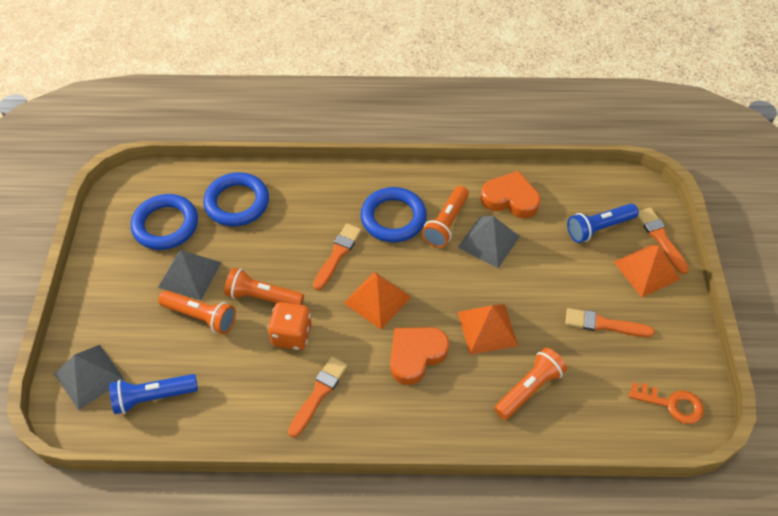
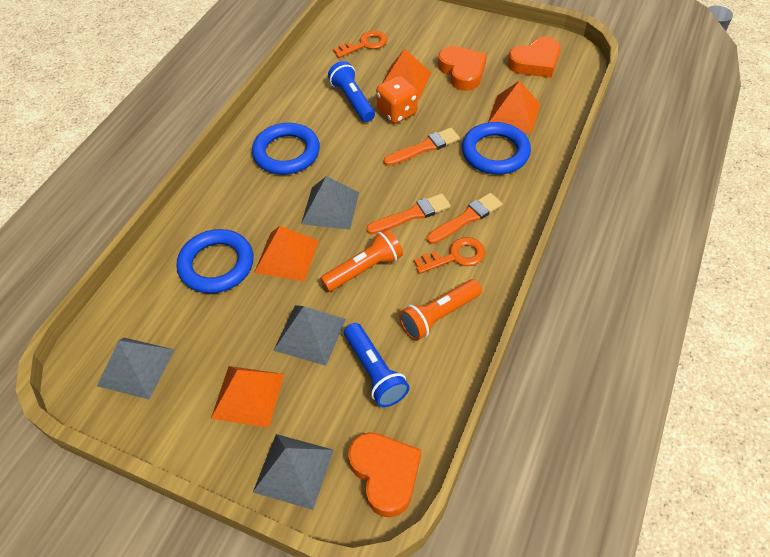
grey pyramid: 3 -> 4
orange brush: 4 -> 3
orange flashlight: 4 -> 2
orange heart: 2 -> 3
orange key: 1 -> 2
orange pyramid: 3 -> 4

